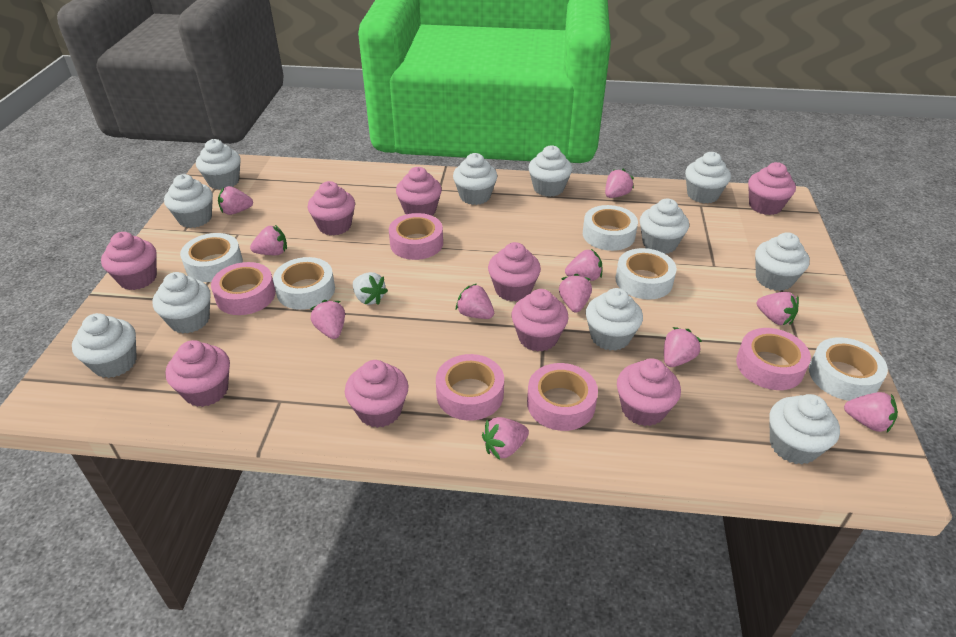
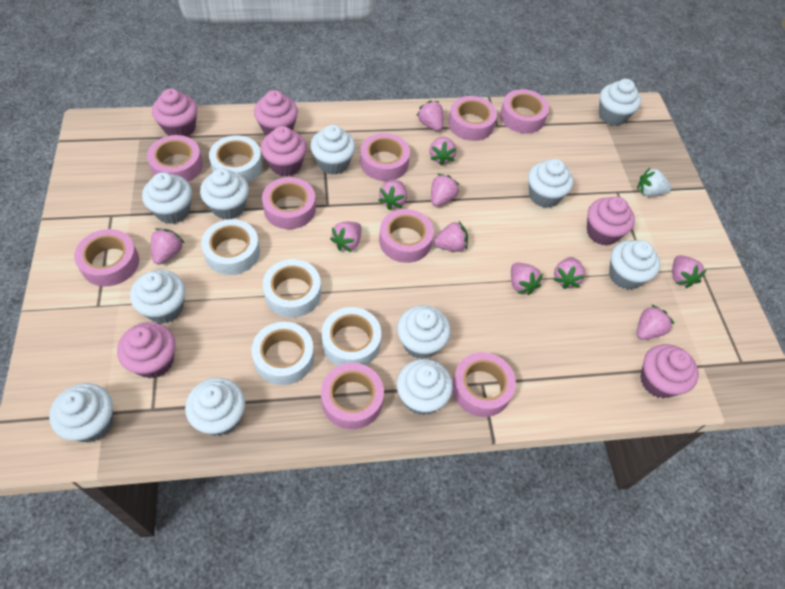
pink cupcake: 9 -> 6
pink tape: 5 -> 9

